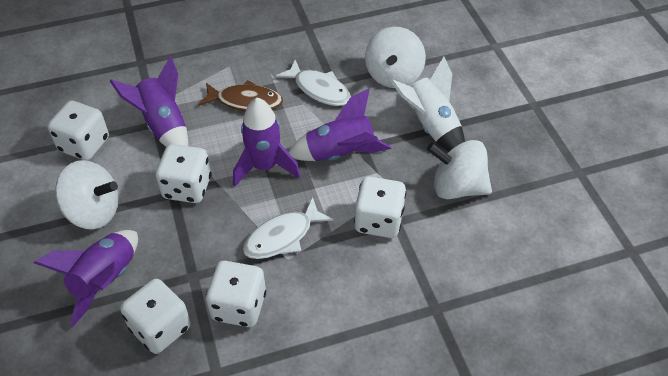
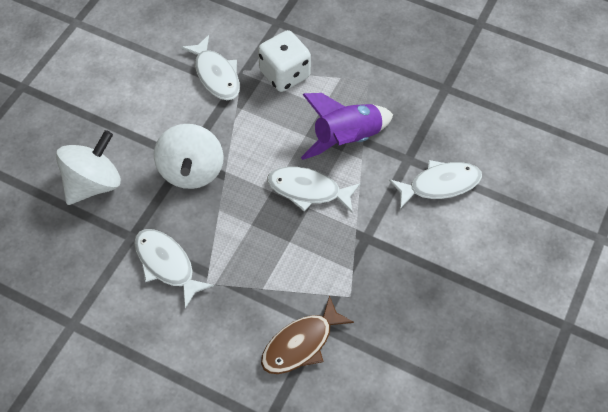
purple rocket: 4 -> 1
white dice: 5 -> 1
white fish: 2 -> 4
white rocket: 1 -> 0
white spinning top: 3 -> 2

